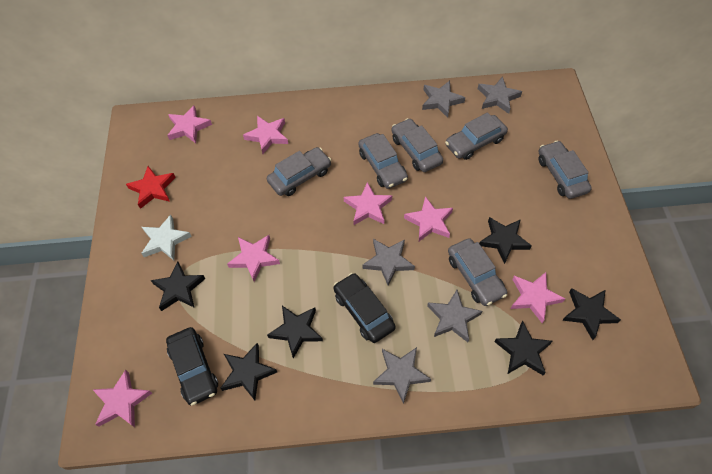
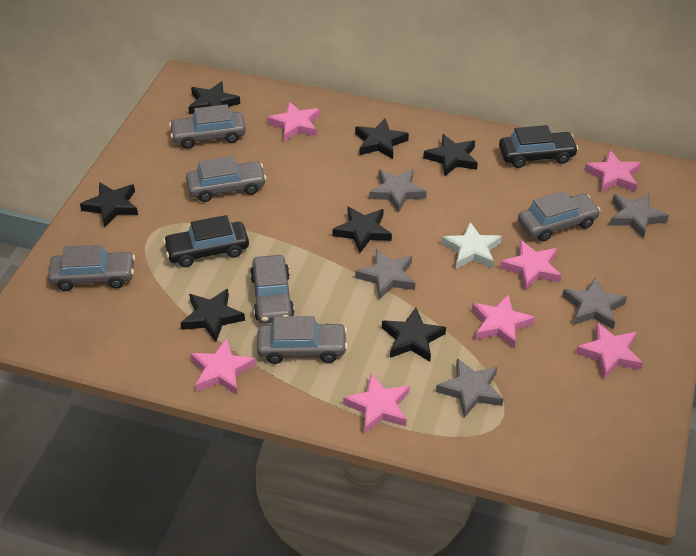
black star: 6 -> 7
red star: 1 -> 0

